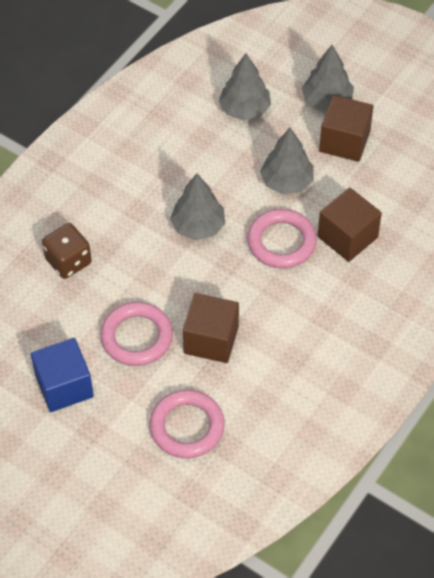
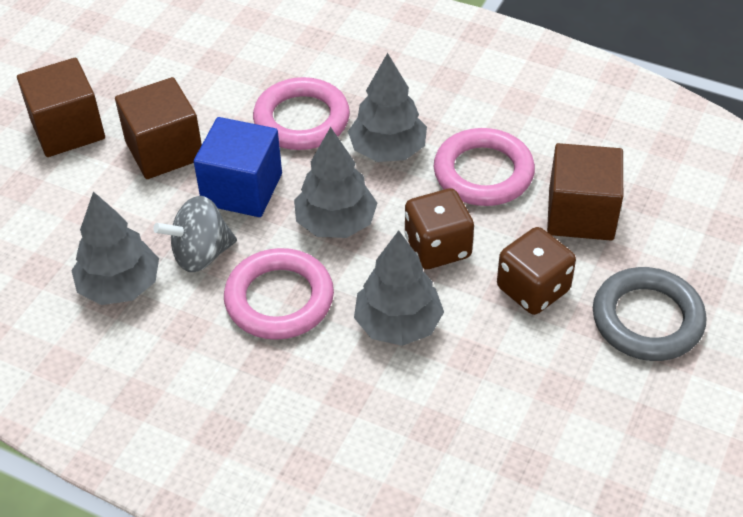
brown dice: 1 -> 2
grey ring: 0 -> 1
grey spinning top: 0 -> 1

